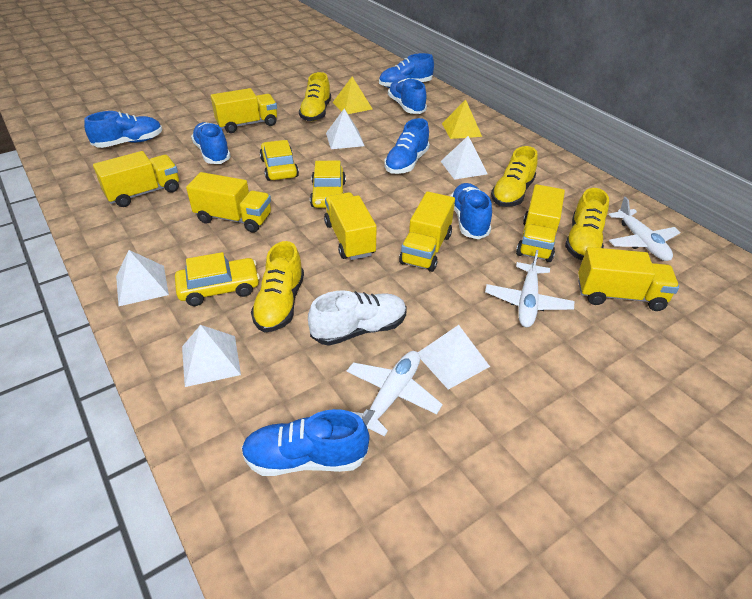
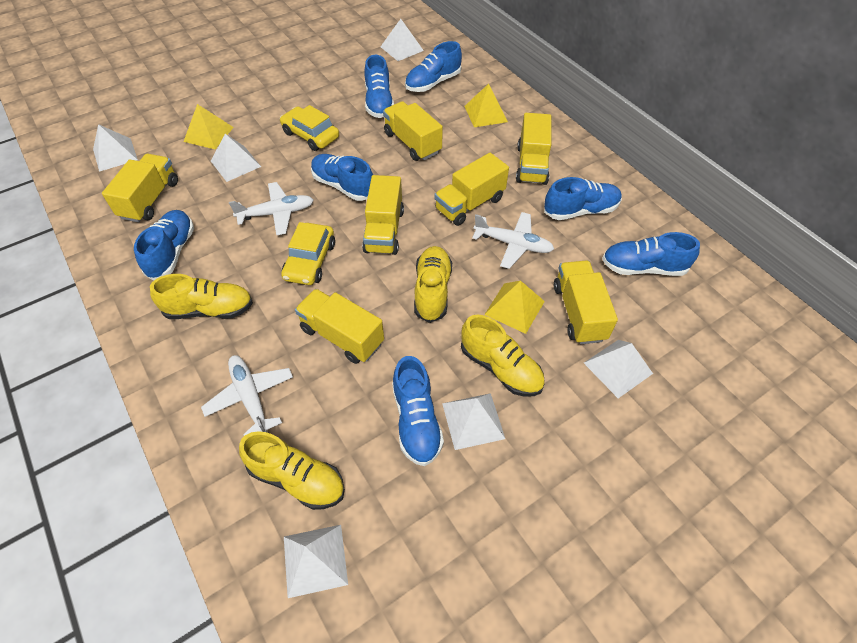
white pyramid: 5 -> 6
white shoe: 1 -> 0
yellow car: 3 -> 2
yellow pyramid: 2 -> 3

